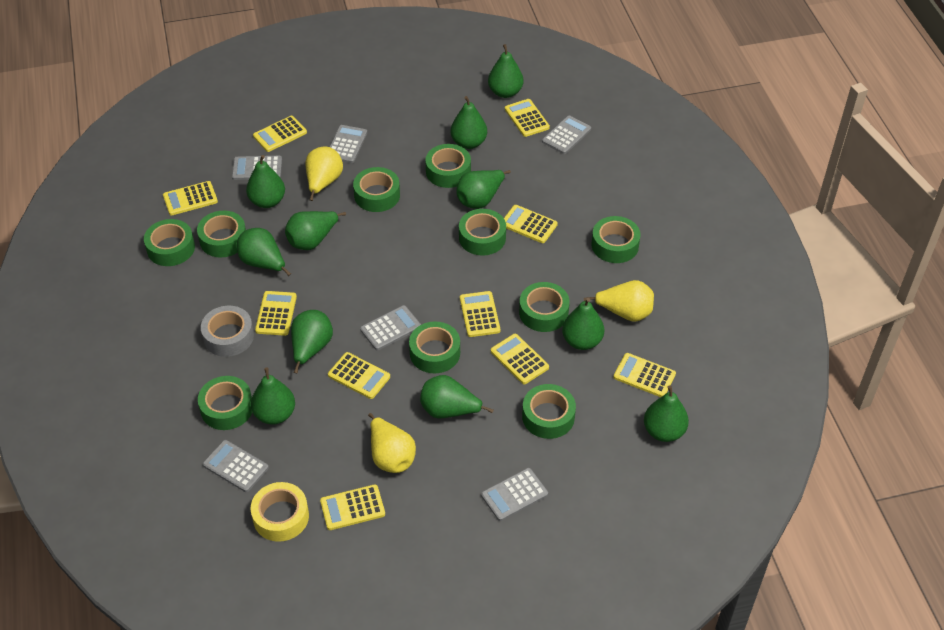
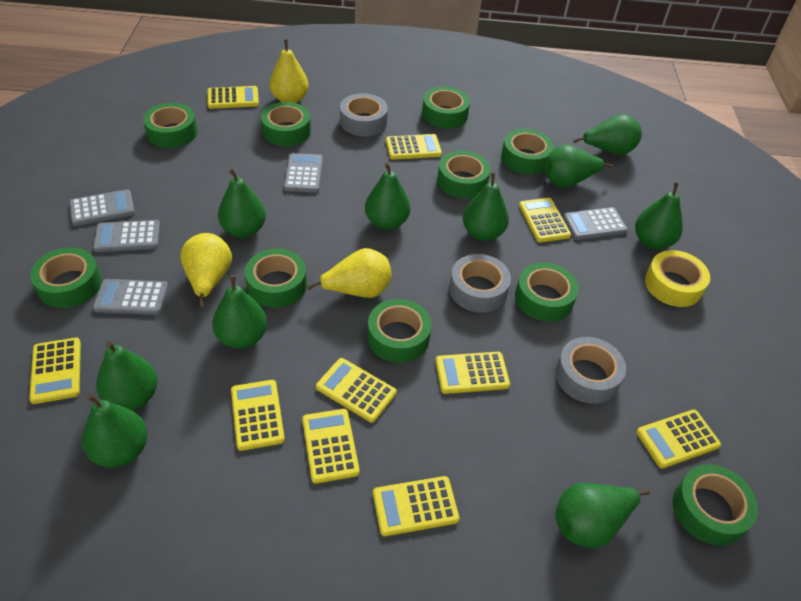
green pear: 11 -> 10
grey calculator: 6 -> 5
grey tape: 1 -> 3

